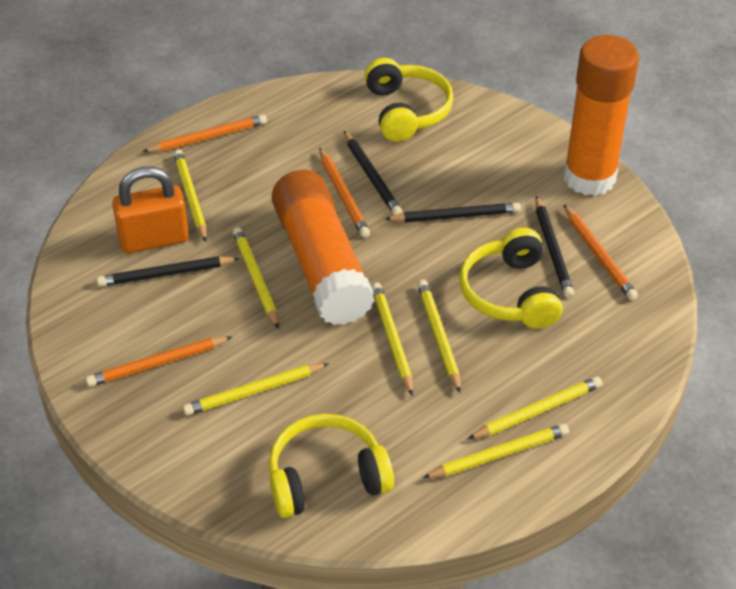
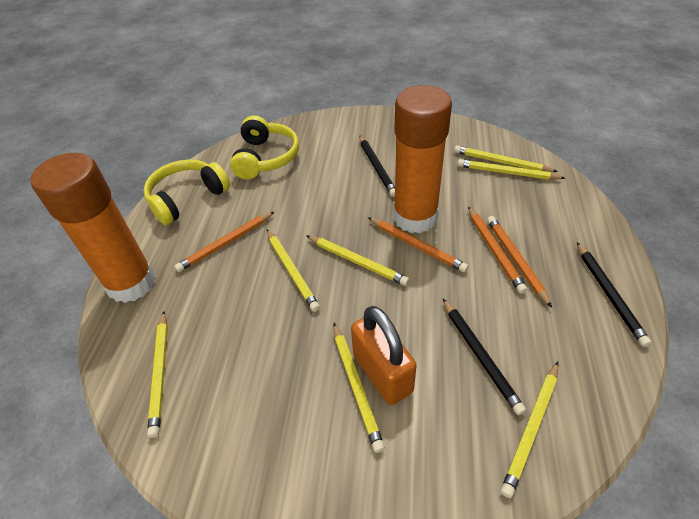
black pencil: 4 -> 3
yellow headphones: 3 -> 2

